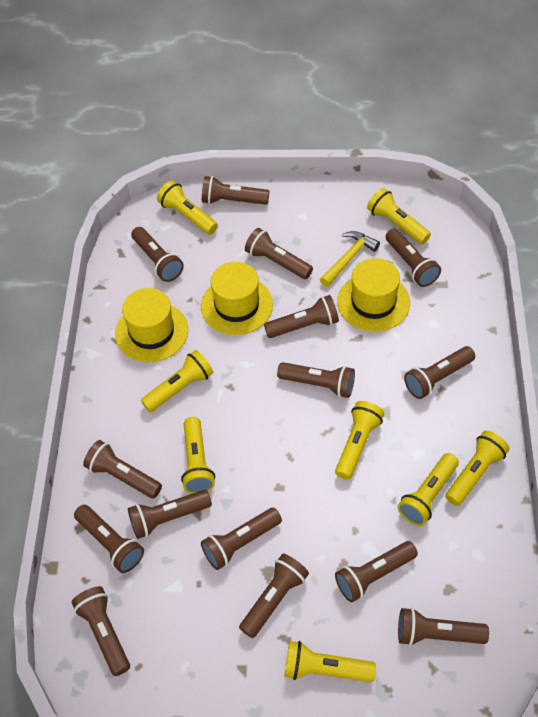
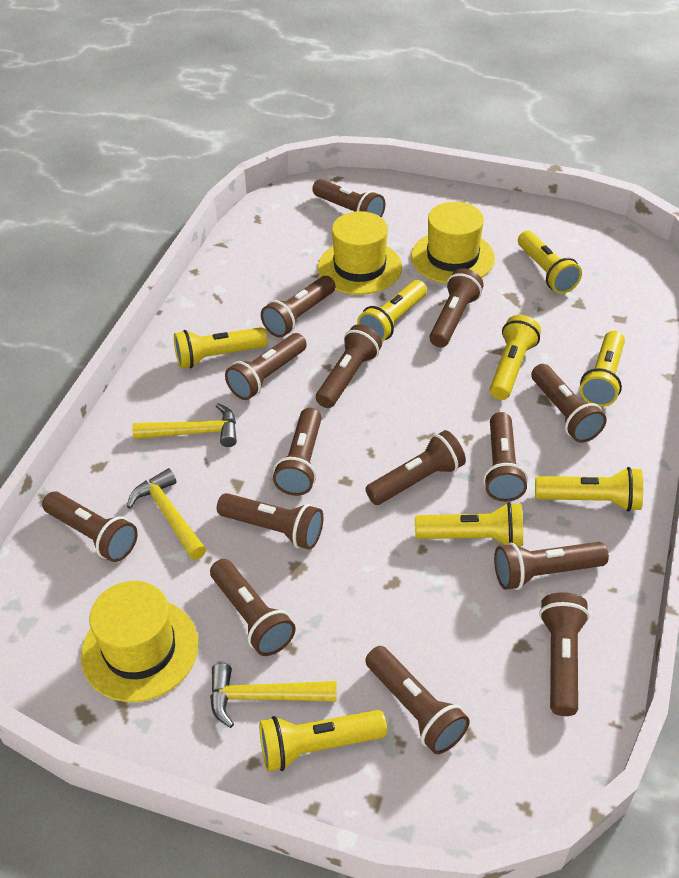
yellow hammer: 1 -> 3

